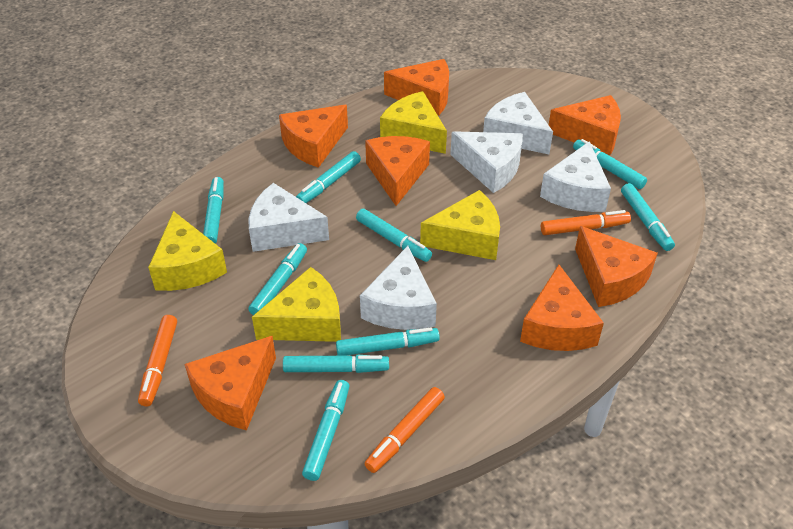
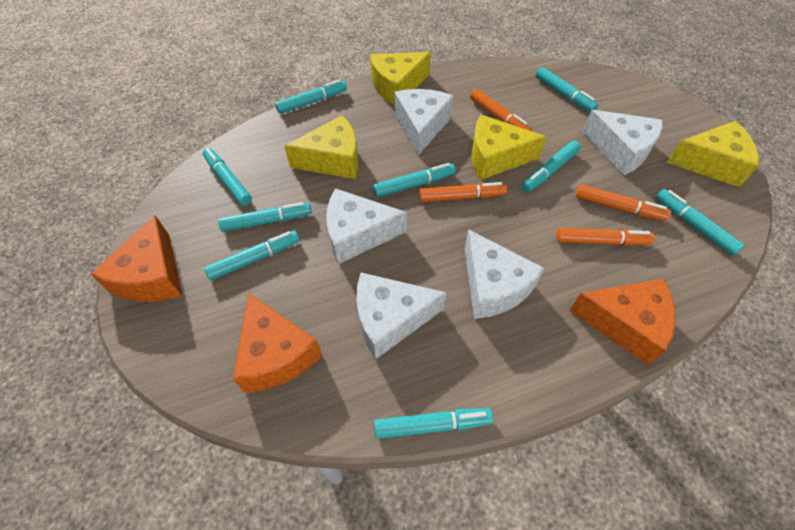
orange cheese: 7 -> 3
orange marker: 3 -> 4

